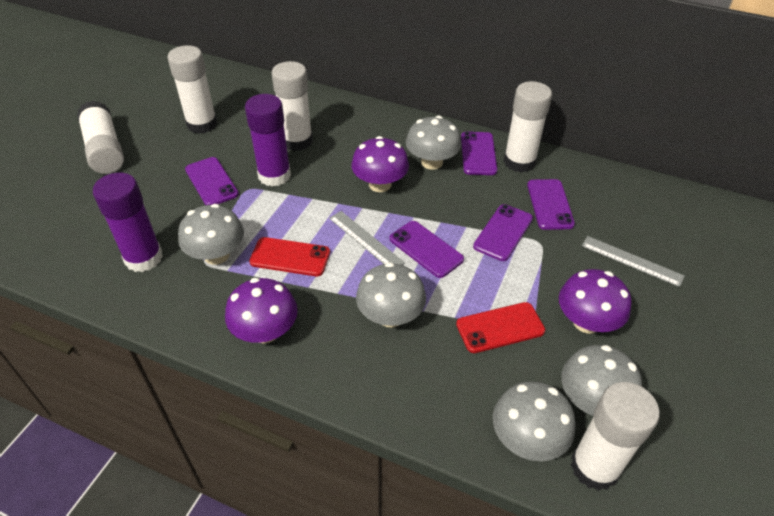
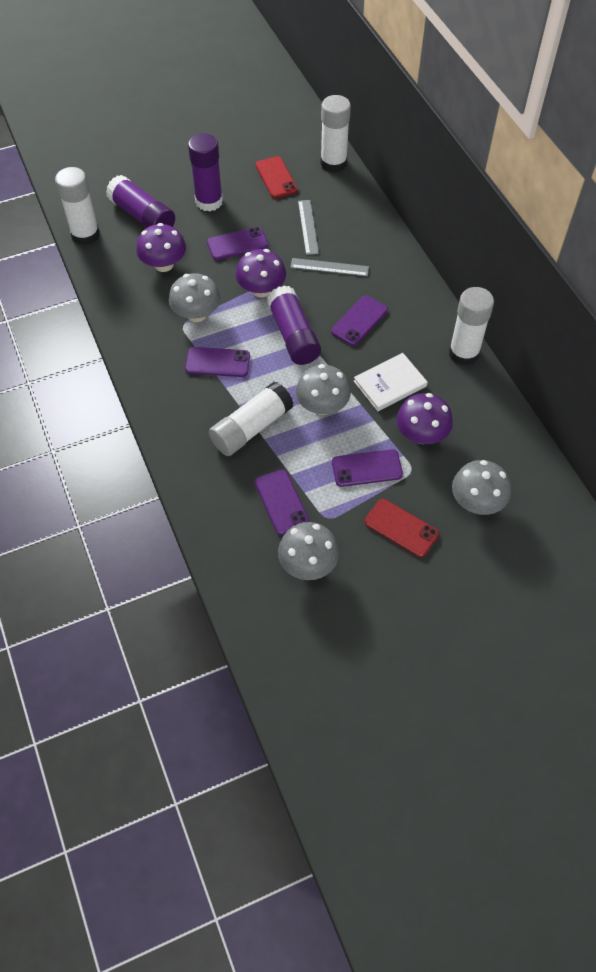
grey mushroom: 5 -> 4
purple glue stick: 2 -> 3
white book: 0 -> 1
white glue stick: 5 -> 4

